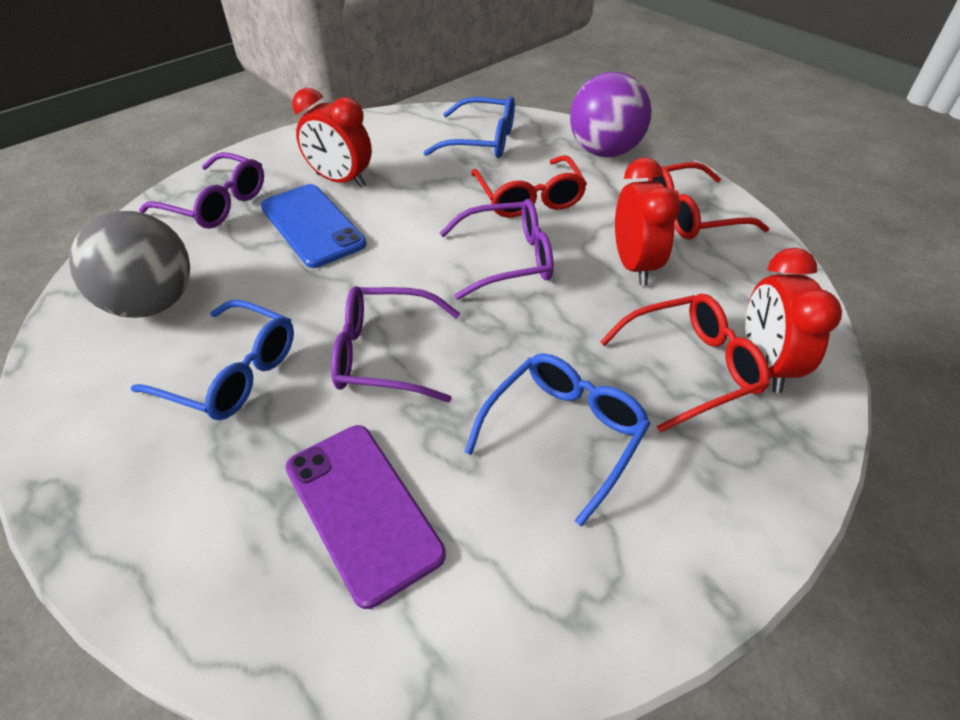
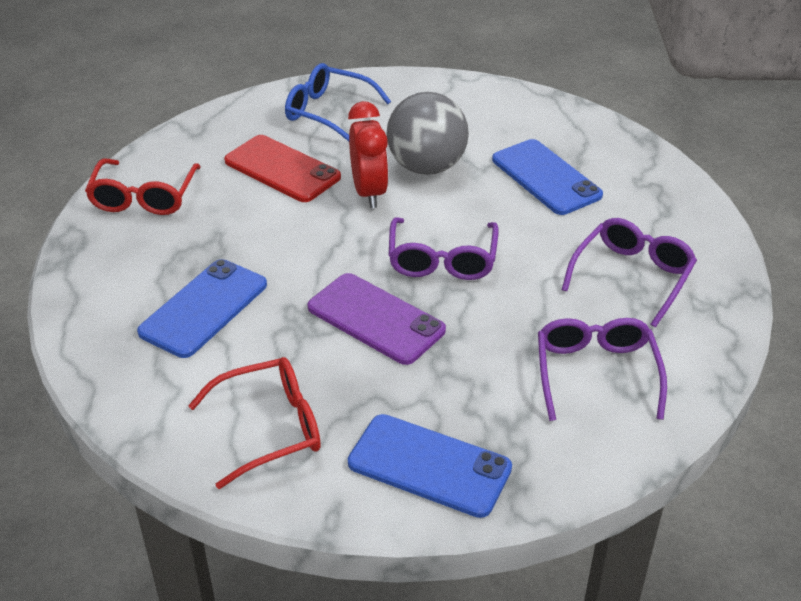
blue glasses: 3 -> 1
blue phone: 1 -> 3
purple ball: 1 -> 0
red clock: 3 -> 1
red glasses: 3 -> 2
red phone: 0 -> 1

